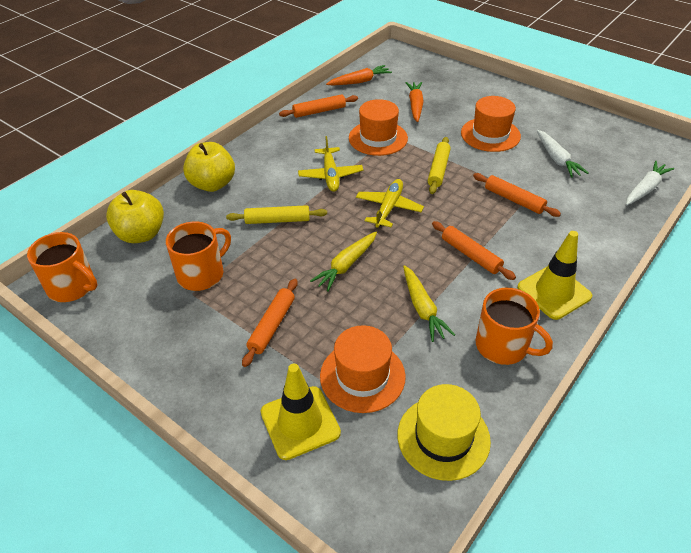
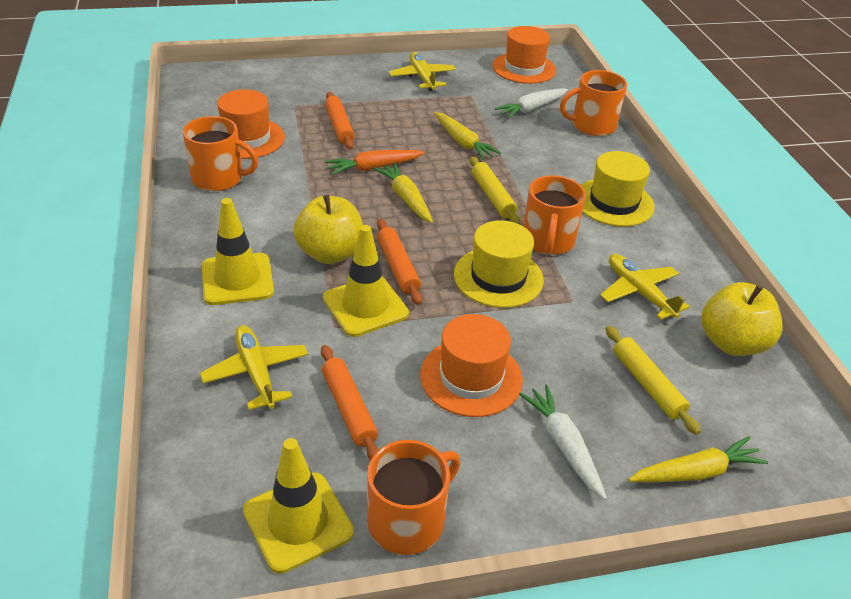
orange carrot: 2 -> 1
orange mug: 3 -> 4
orange rolling pin: 4 -> 3
yellow carrot: 2 -> 3
yellow hat: 1 -> 2
yellow plane: 2 -> 3
yellow traffic cone: 2 -> 3

